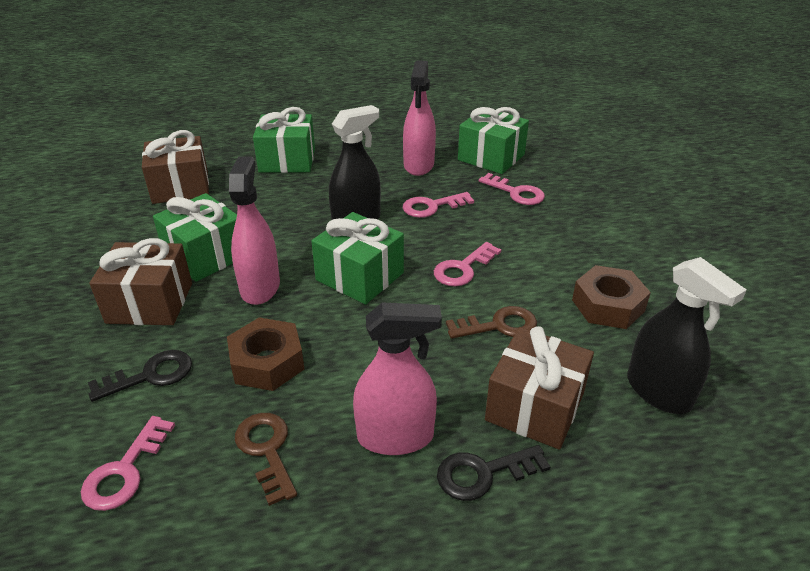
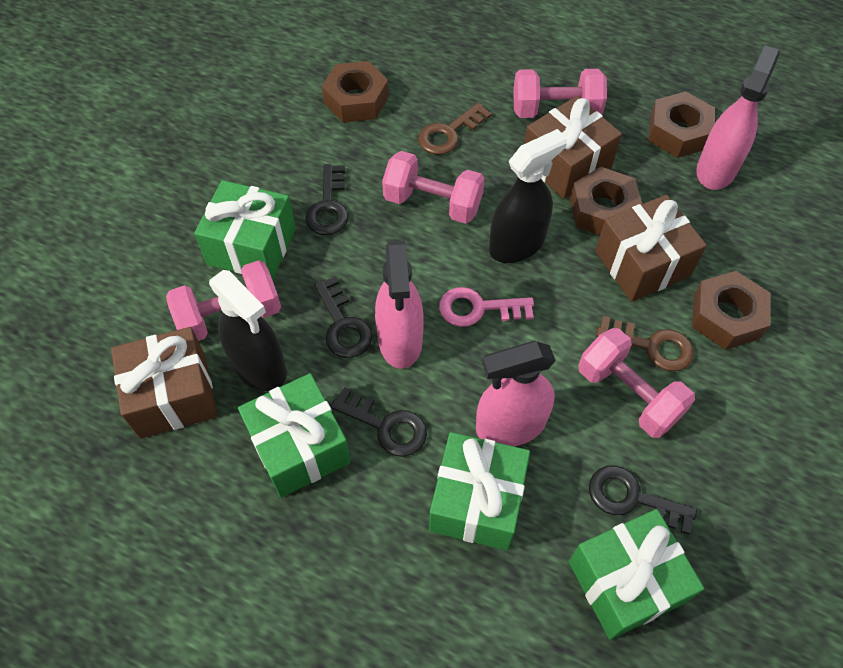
black key: 2 -> 4
brown nut: 2 -> 4
pink dumbbell: 0 -> 4
pink key: 4 -> 1

